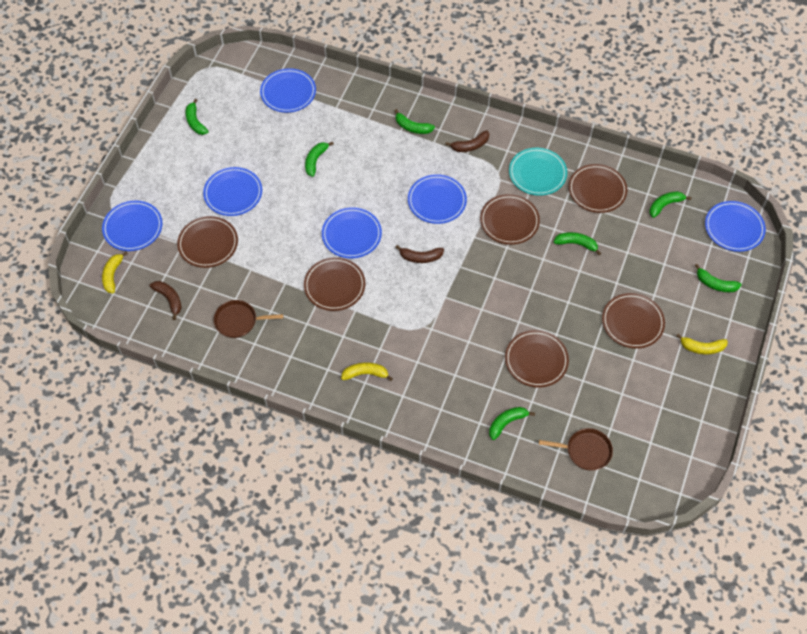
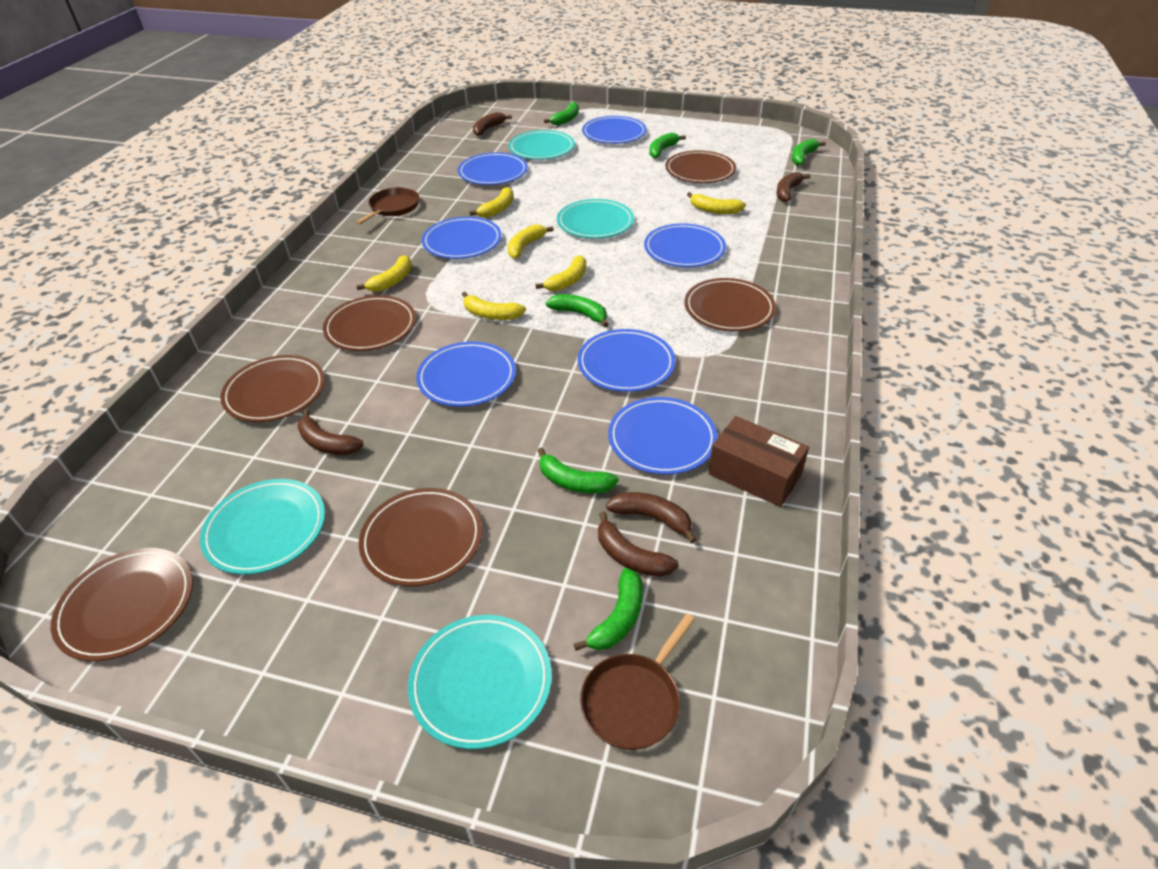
blue plate: 6 -> 7
brown banana: 3 -> 5
brown box: 0 -> 1
green banana: 7 -> 6
turquoise plate: 1 -> 4
yellow banana: 3 -> 6

